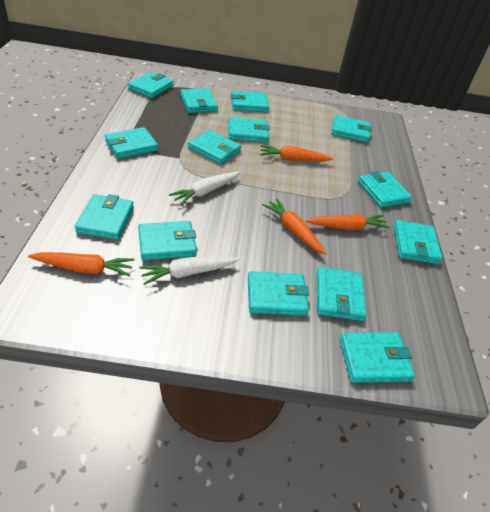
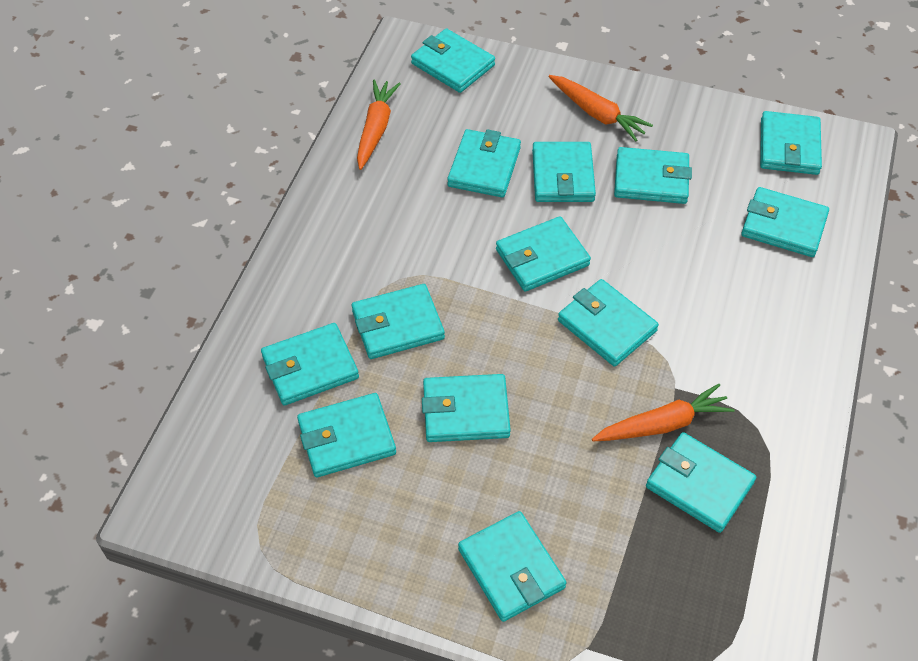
orange carrot: 4 -> 3
white carrot: 2 -> 0

